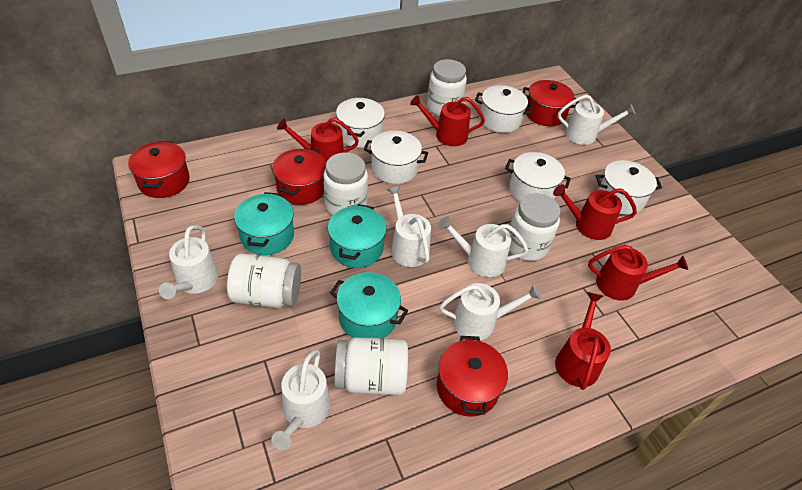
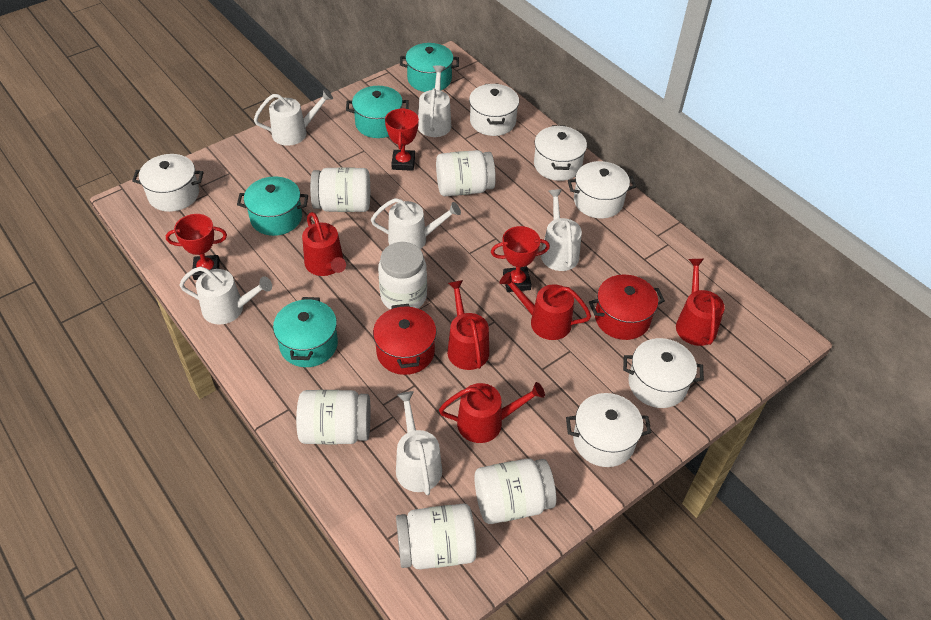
red pot: 4 -> 2
red trophy: 0 -> 3
turquoise pot: 3 -> 4
white jar: 5 -> 6
white pot: 5 -> 6

